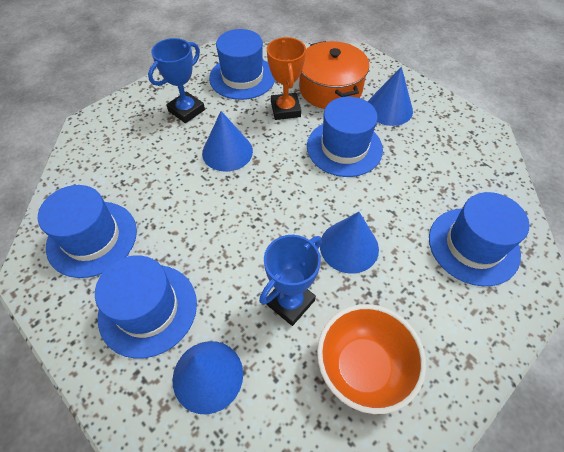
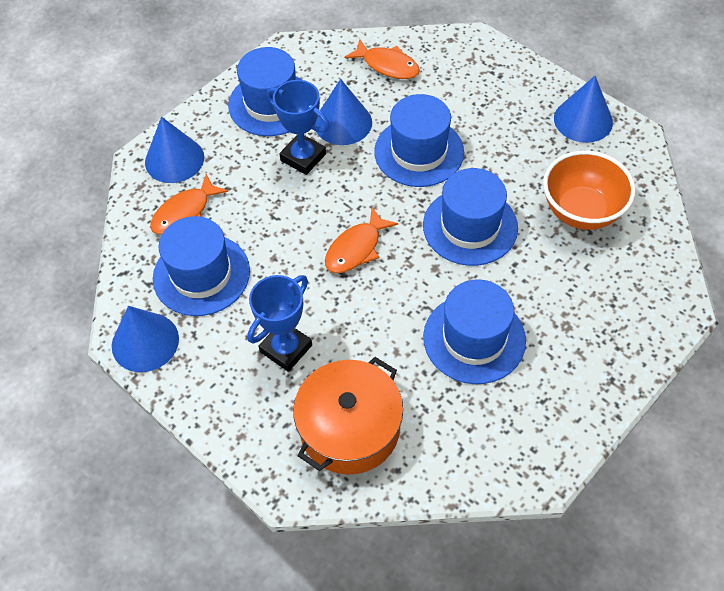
orange fish: 0 -> 3
orange trophy: 1 -> 0

